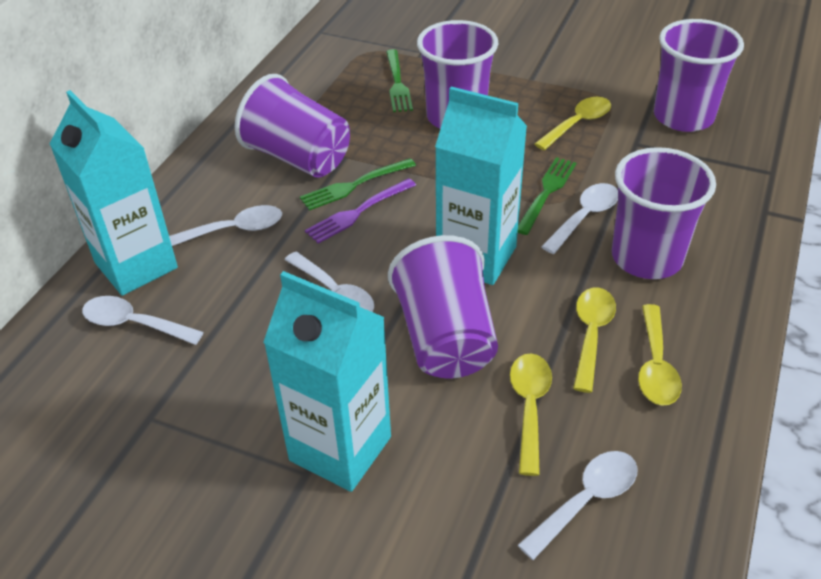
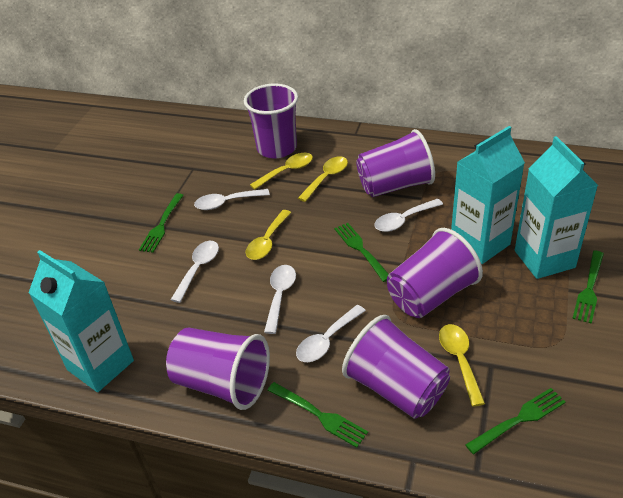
green fork: 3 -> 5
purple fork: 1 -> 0

